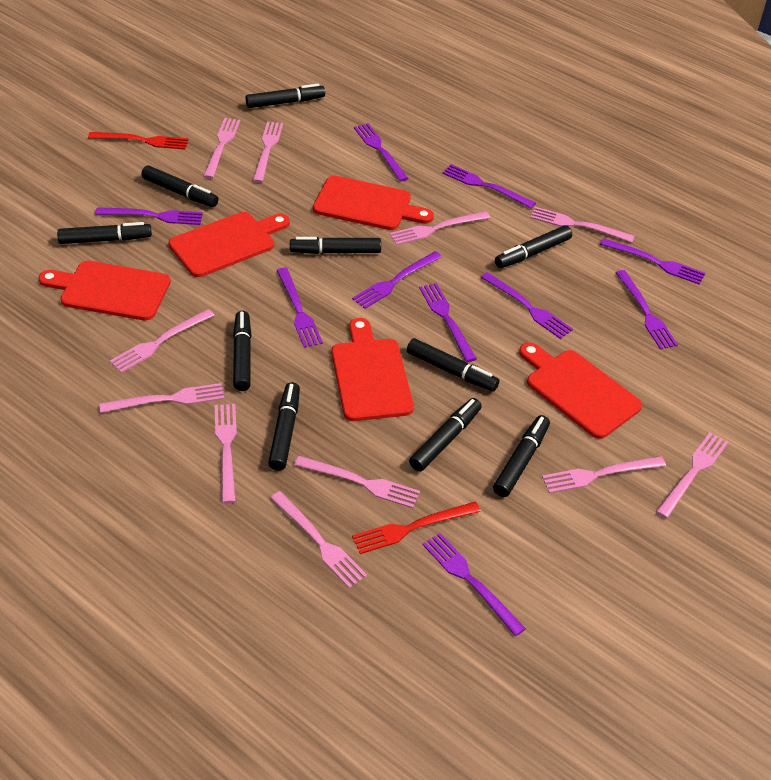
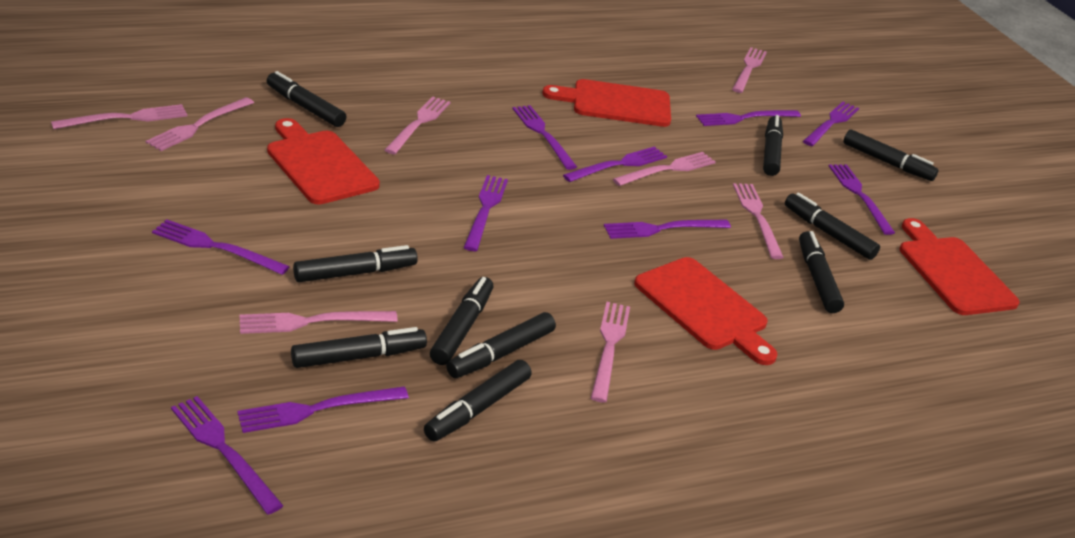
pink fork: 11 -> 8
red cutting board: 5 -> 4
red fork: 2 -> 0

